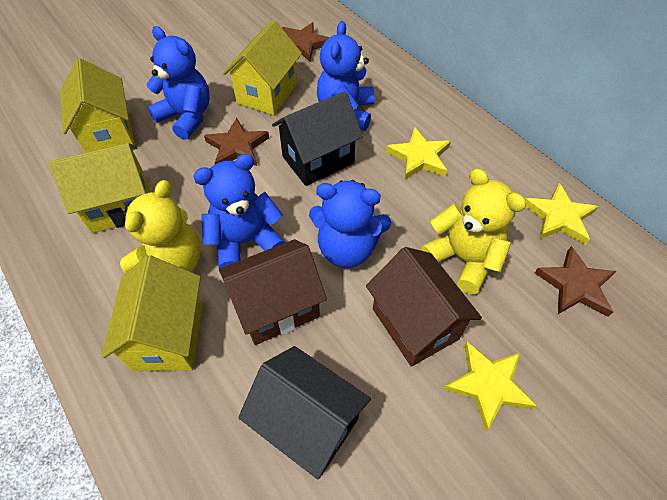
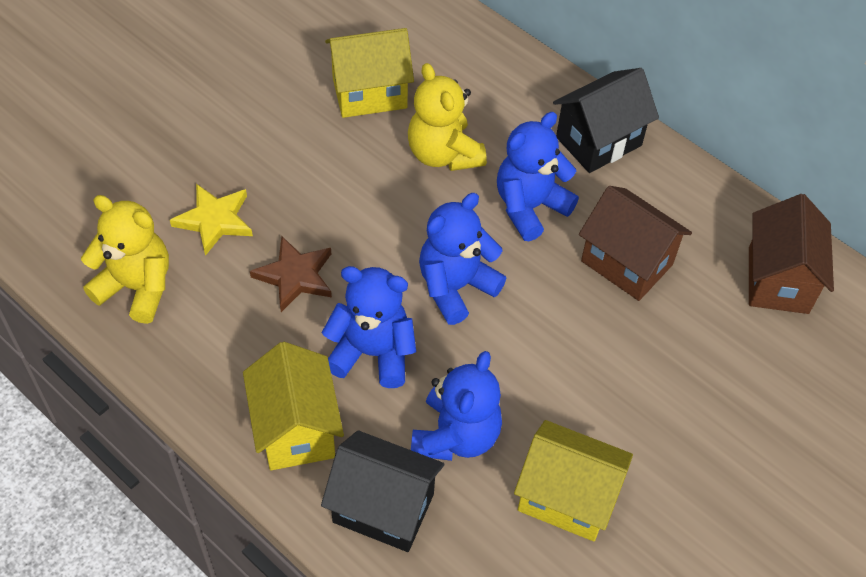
brown star: 3 -> 1
yellow house: 4 -> 3
yellow star: 3 -> 1

